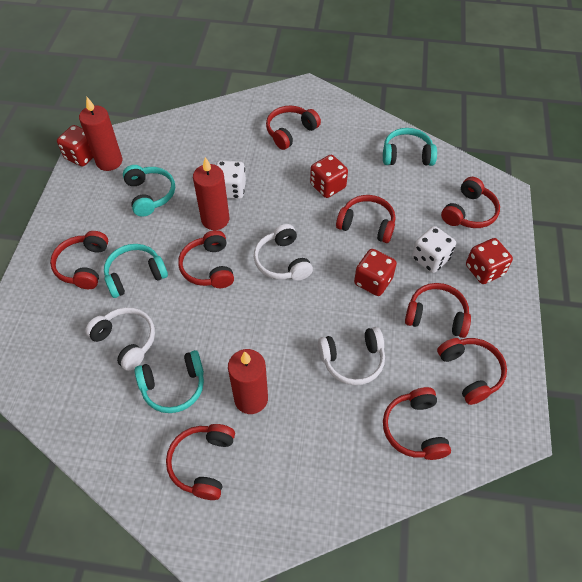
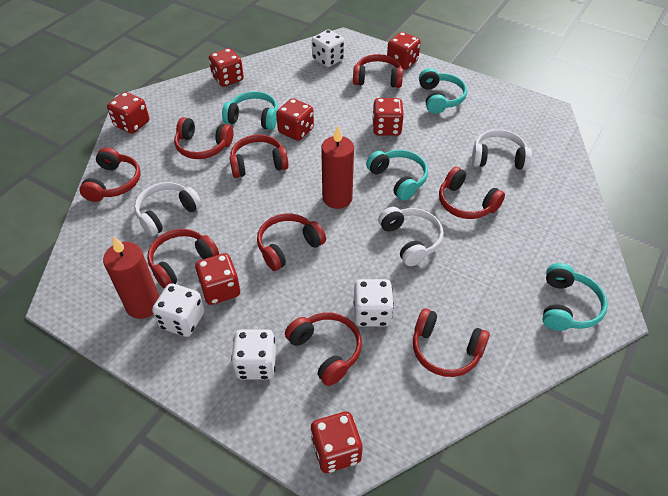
red candle: 3 -> 2
red dice: 4 -> 7
white dice: 2 -> 4

